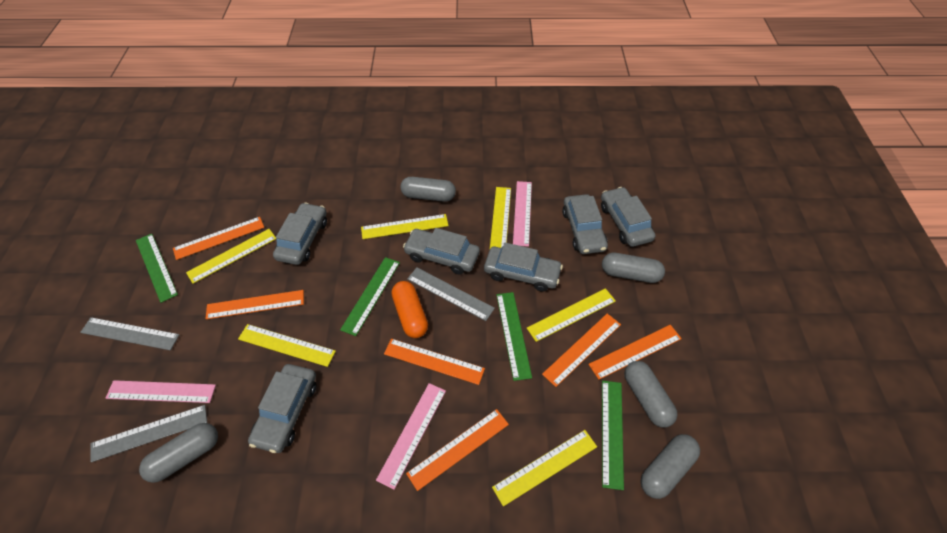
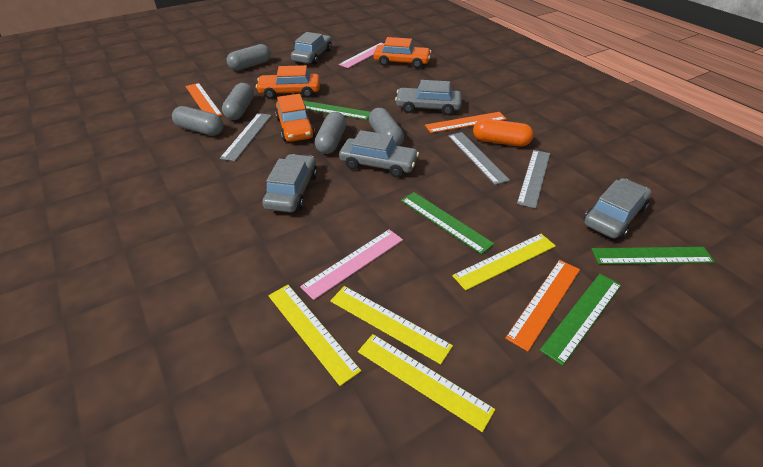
grey car: 6 -> 5
orange car: 0 -> 3
orange ruler: 6 -> 3
pink ruler: 3 -> 2
yellow ruler: 6 -> 4

